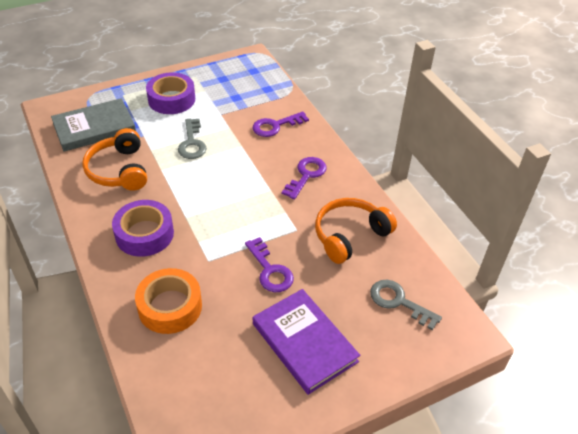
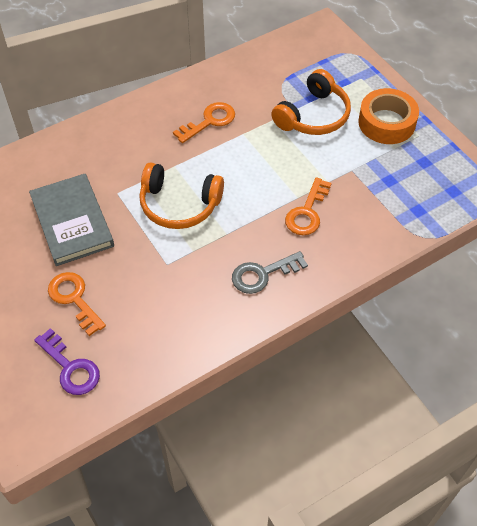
grey key: 2 -> 1
orange key: 0 -> 3
purple book: 1 -> 0
purple key: 3 -> 1
purple tape: 2 -> 0

